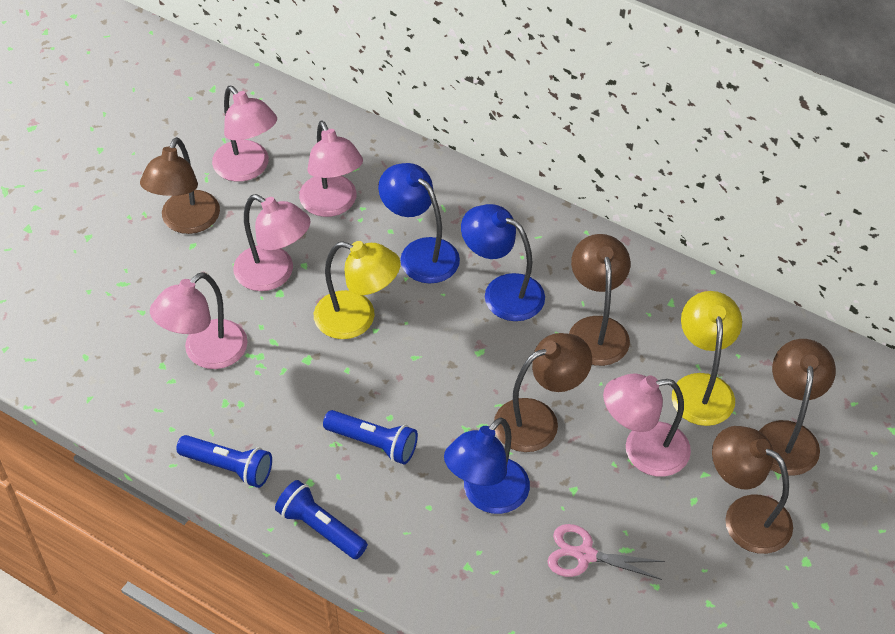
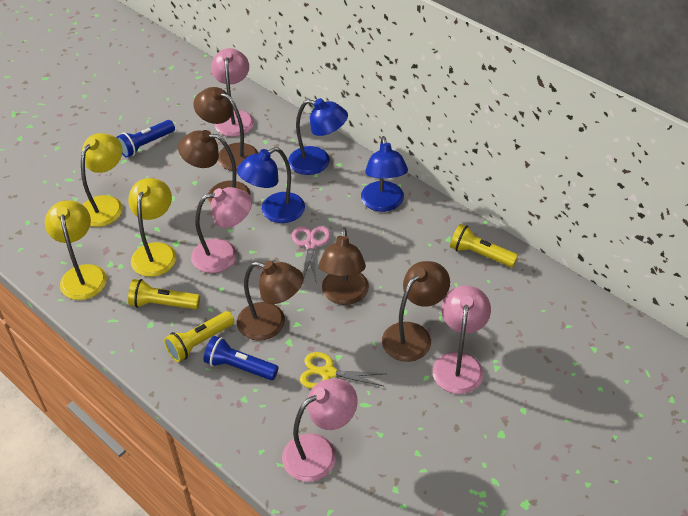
blue flashlight: 3 -> 2
pink lamp: 5 -> 4
yellow flashlight: 0 -> 3
yellow lamp: 2 -> 3
yellow scissors: 0 -> 1

